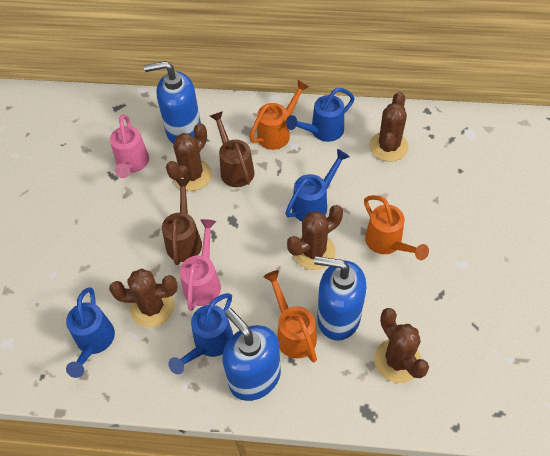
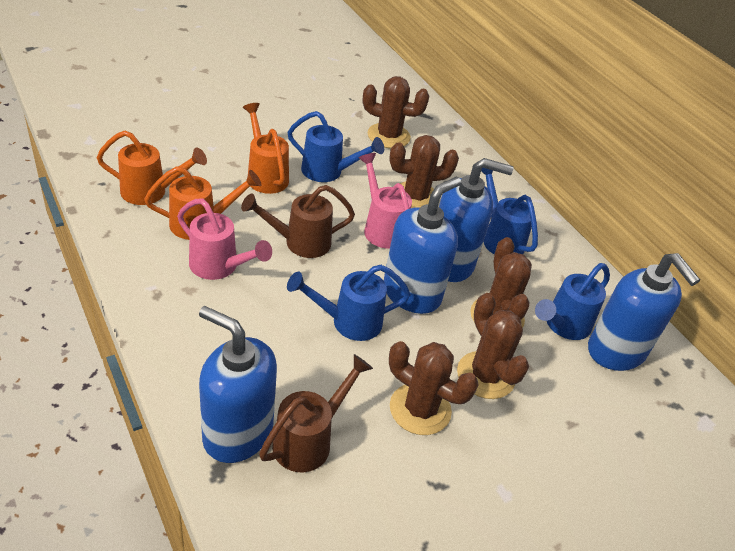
blue soap dispenser: 3 -> 4

